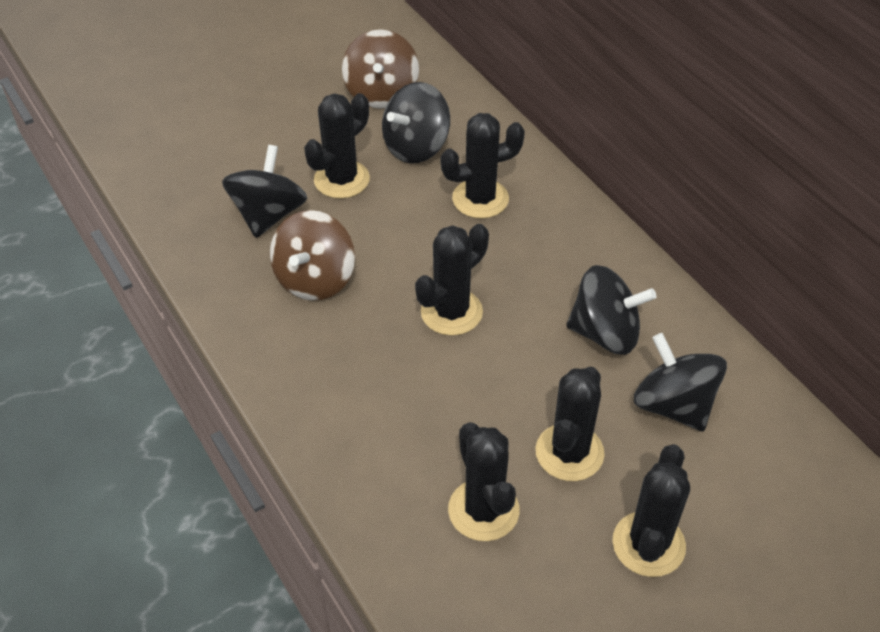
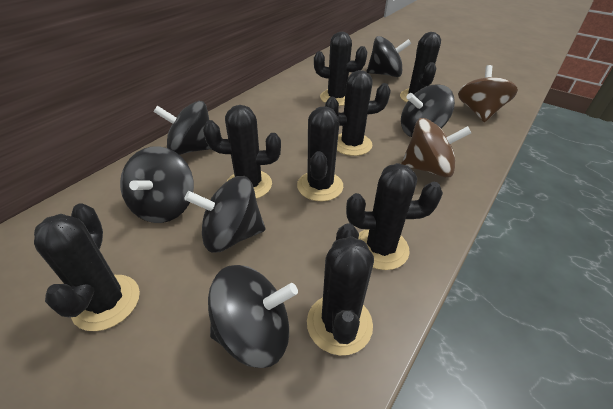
black cactus: 6 -> 8
black spinning top: 4 -> 6

